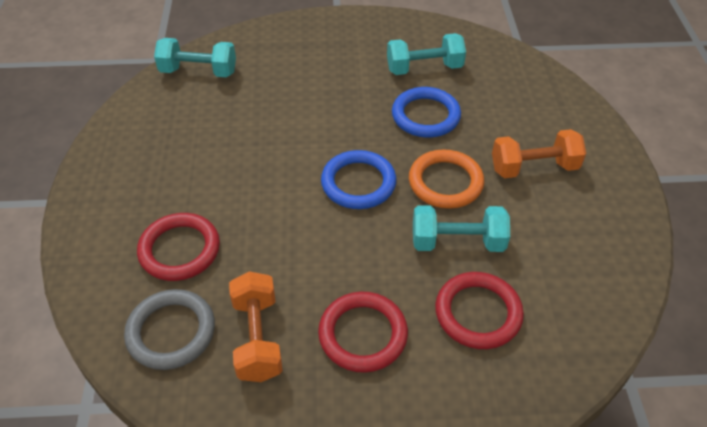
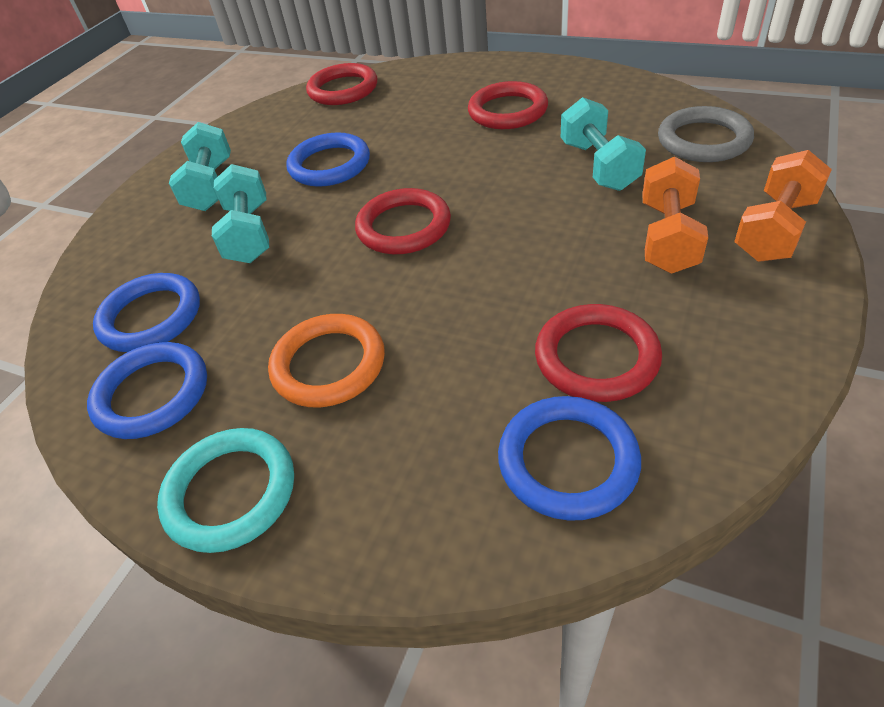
blue ring: 2 -> 4
red ring: 3 -> 4
turquoise ring: 0 -> 1

